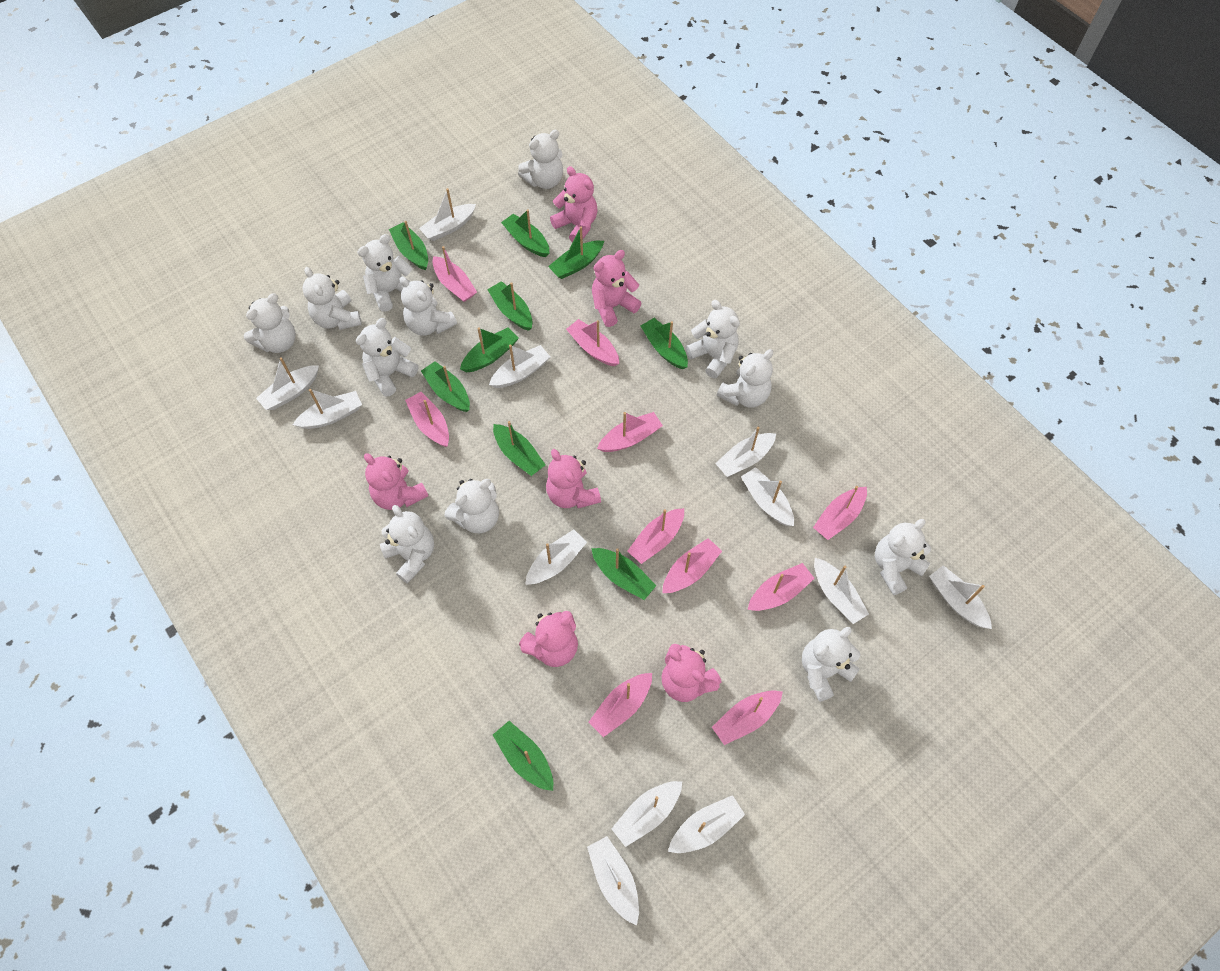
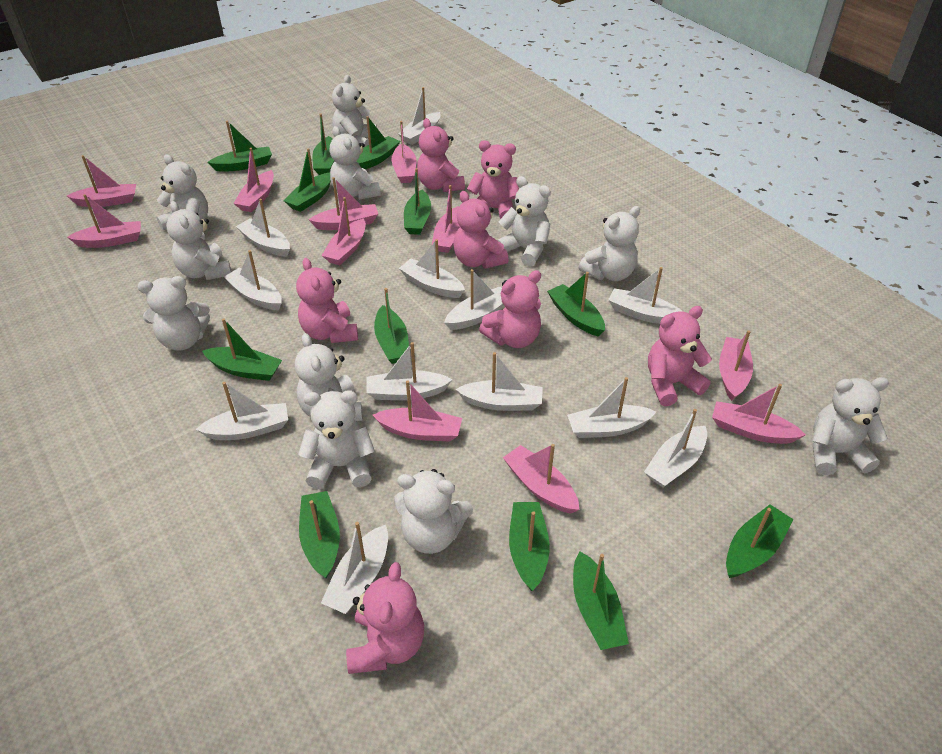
green boat: 10 -> 12
pink boat: 10 -> 11
pink teddy bear: 6 -> 7
white teddy bear: 12 -> 11

